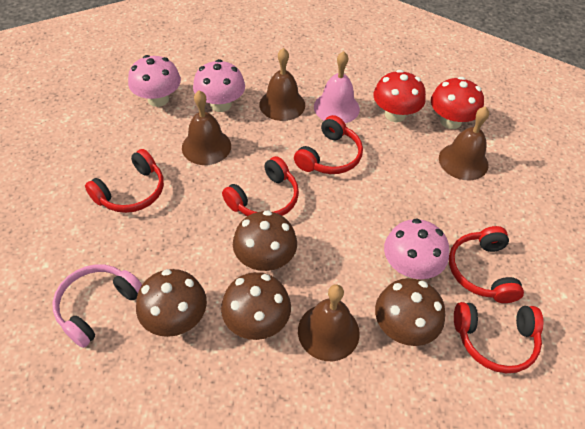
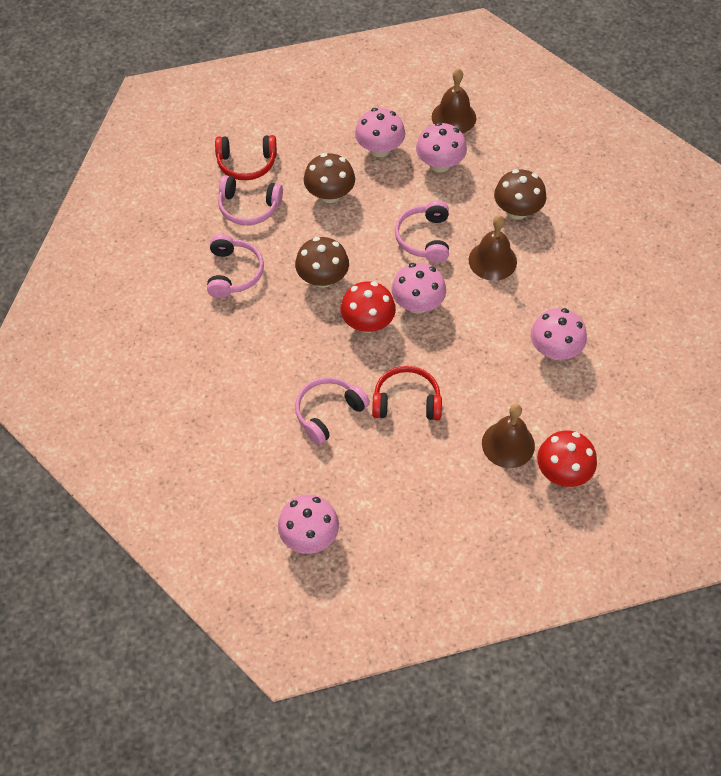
brown bell: 4 -> 3
brown mushroom: 4 -> 3
pink bell: 1 -> 0
pink headphones: 1 -> 4
pink mushroom: 3 -> 5
red headphones: 5 -> 2

